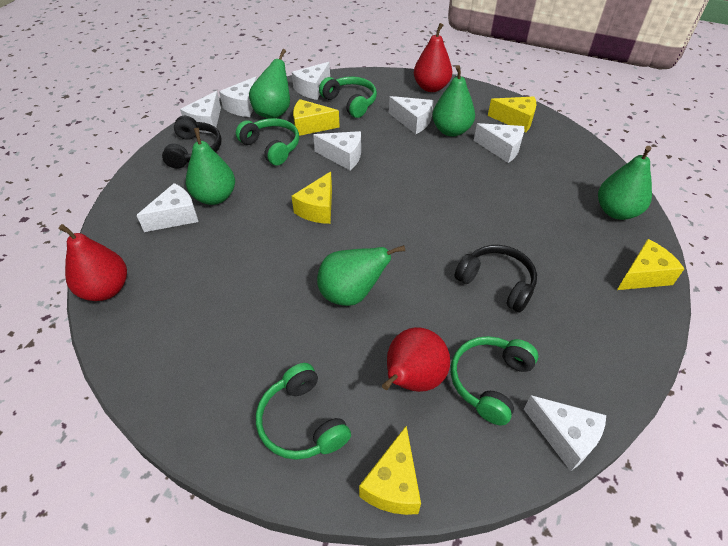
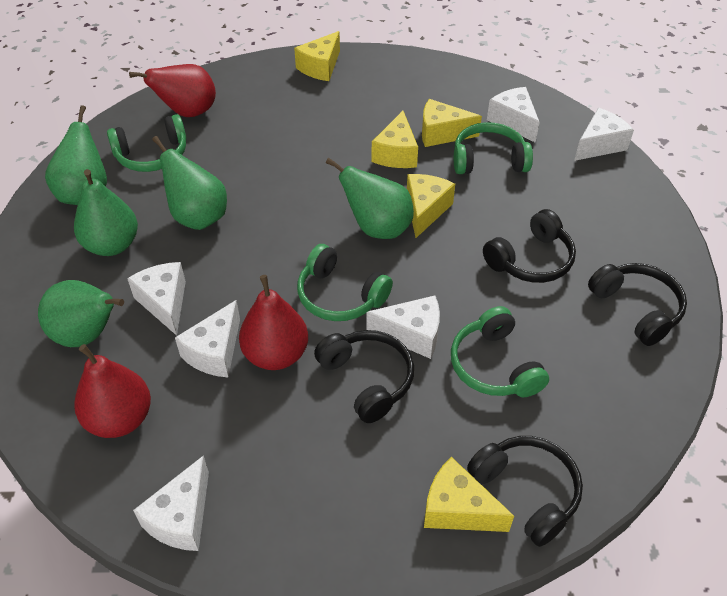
black headphones: 2 -> 4
white cheese: 8 -> 6

